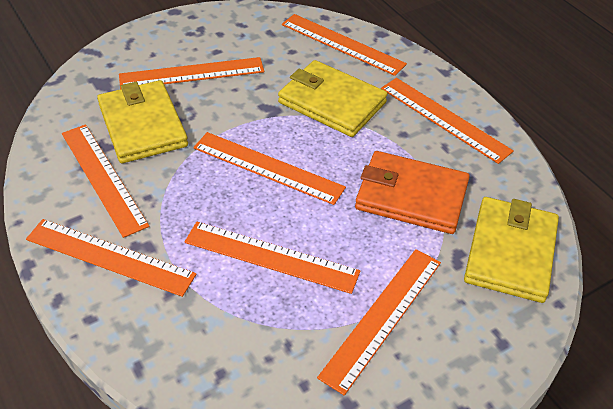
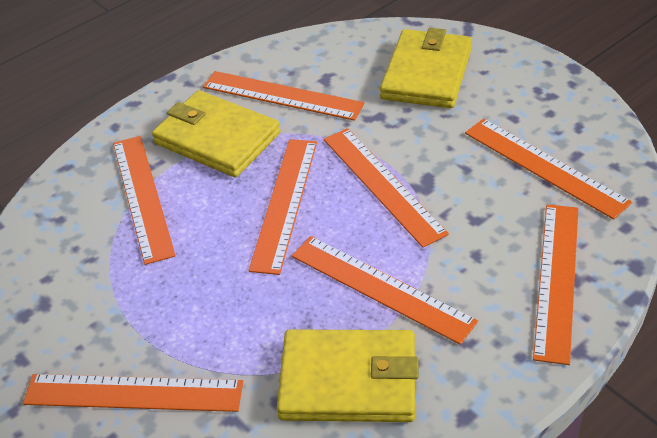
orange wallet: 1 -> 0

